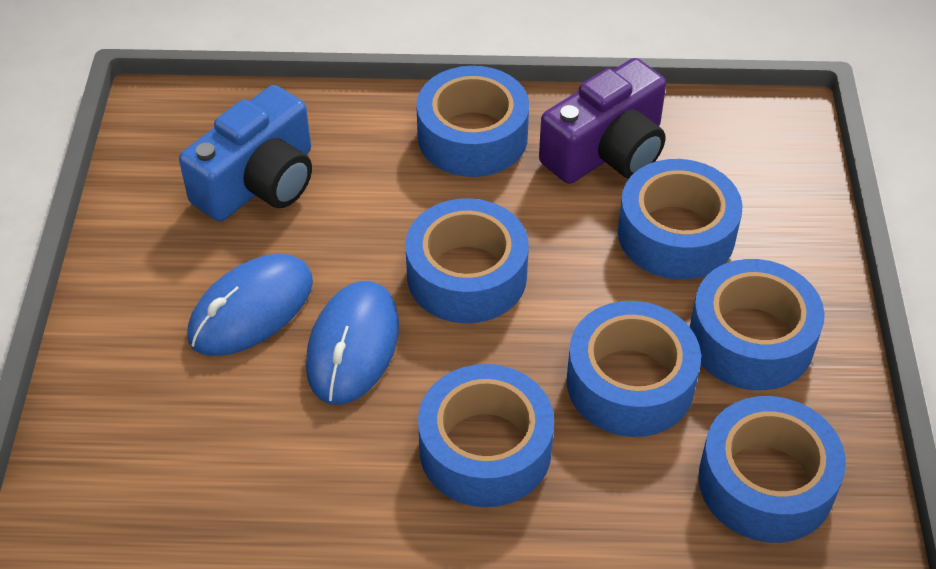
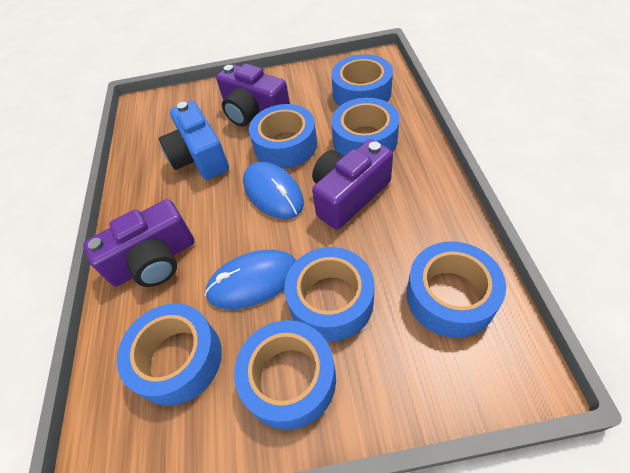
purple camera: 1 -> 3

